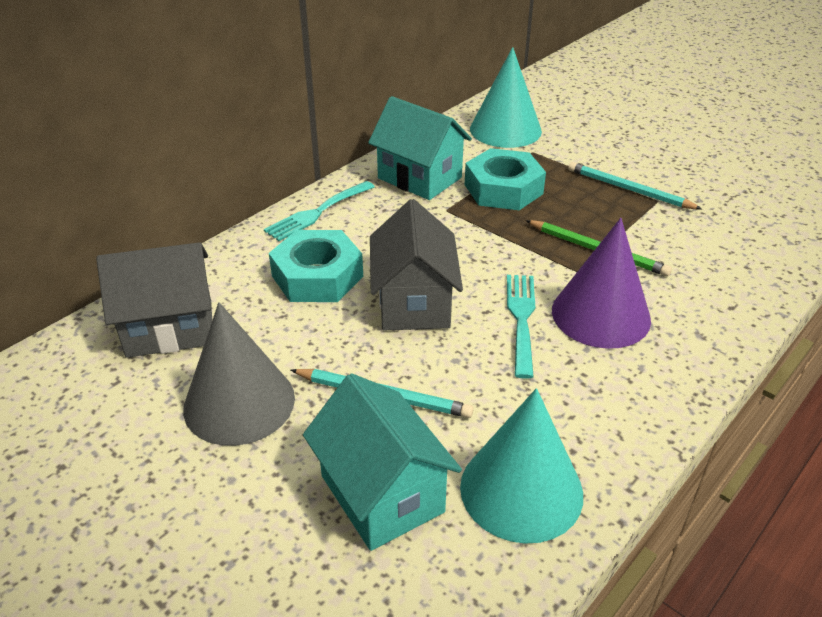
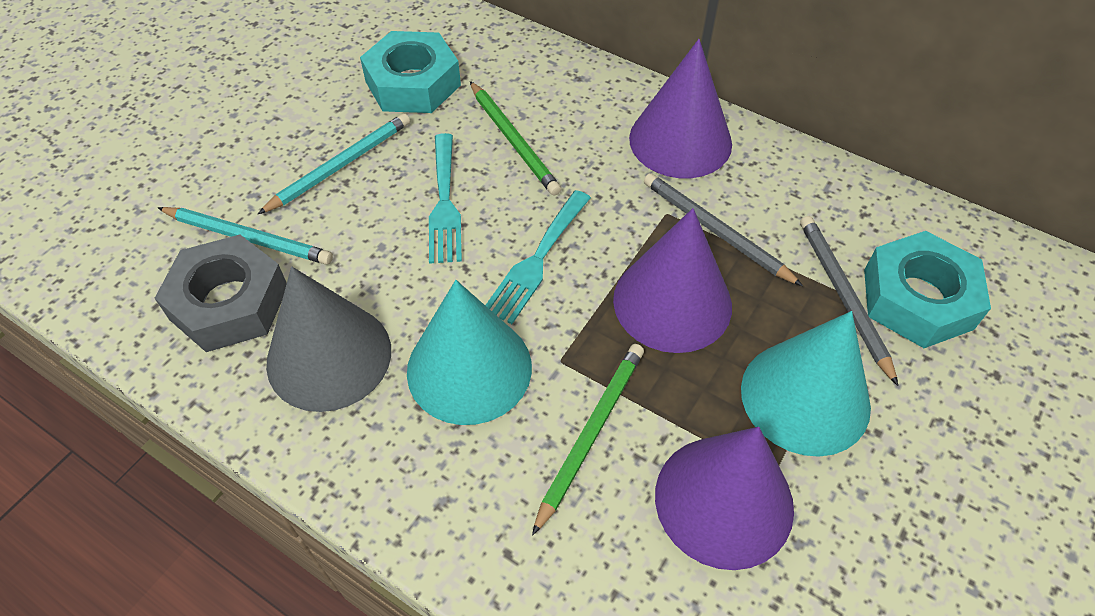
green pencil: 1 -> 2
grey house: 2 -> 0
grey nut: 0 -> 1
grey pencil: 0 -> 2
purple cone: 1 -> 3
turquoise house: 2 -> 0

